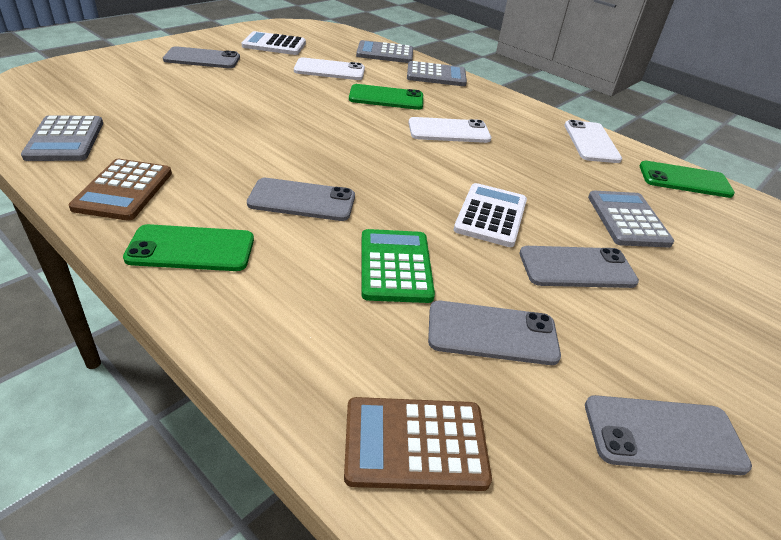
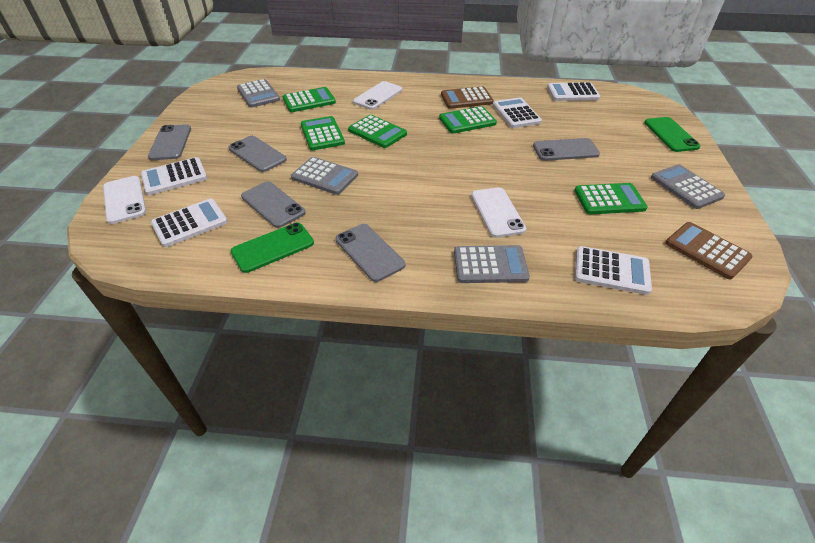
green calculator: 1 -> 5
green phone: 3 -> 2
white calculator: 2 -> 5

